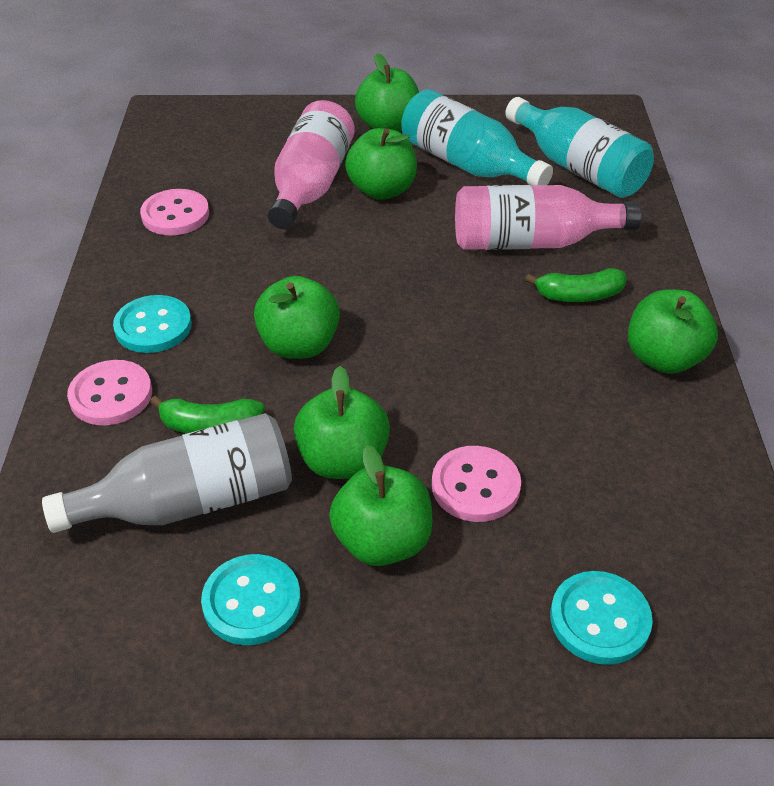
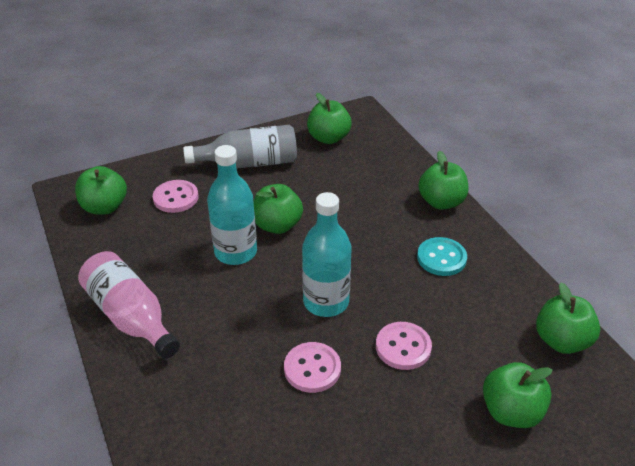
green banana: 2 -> 0
pink bottle: 2 -> 1
turquoise button: 3 -> 1

